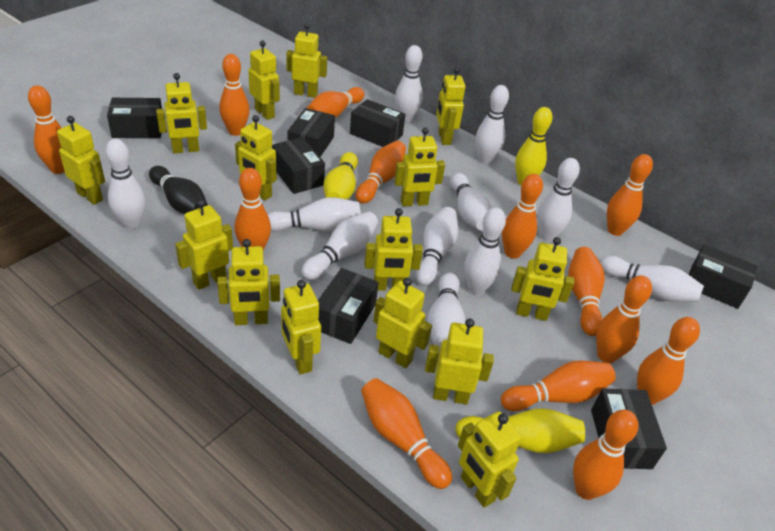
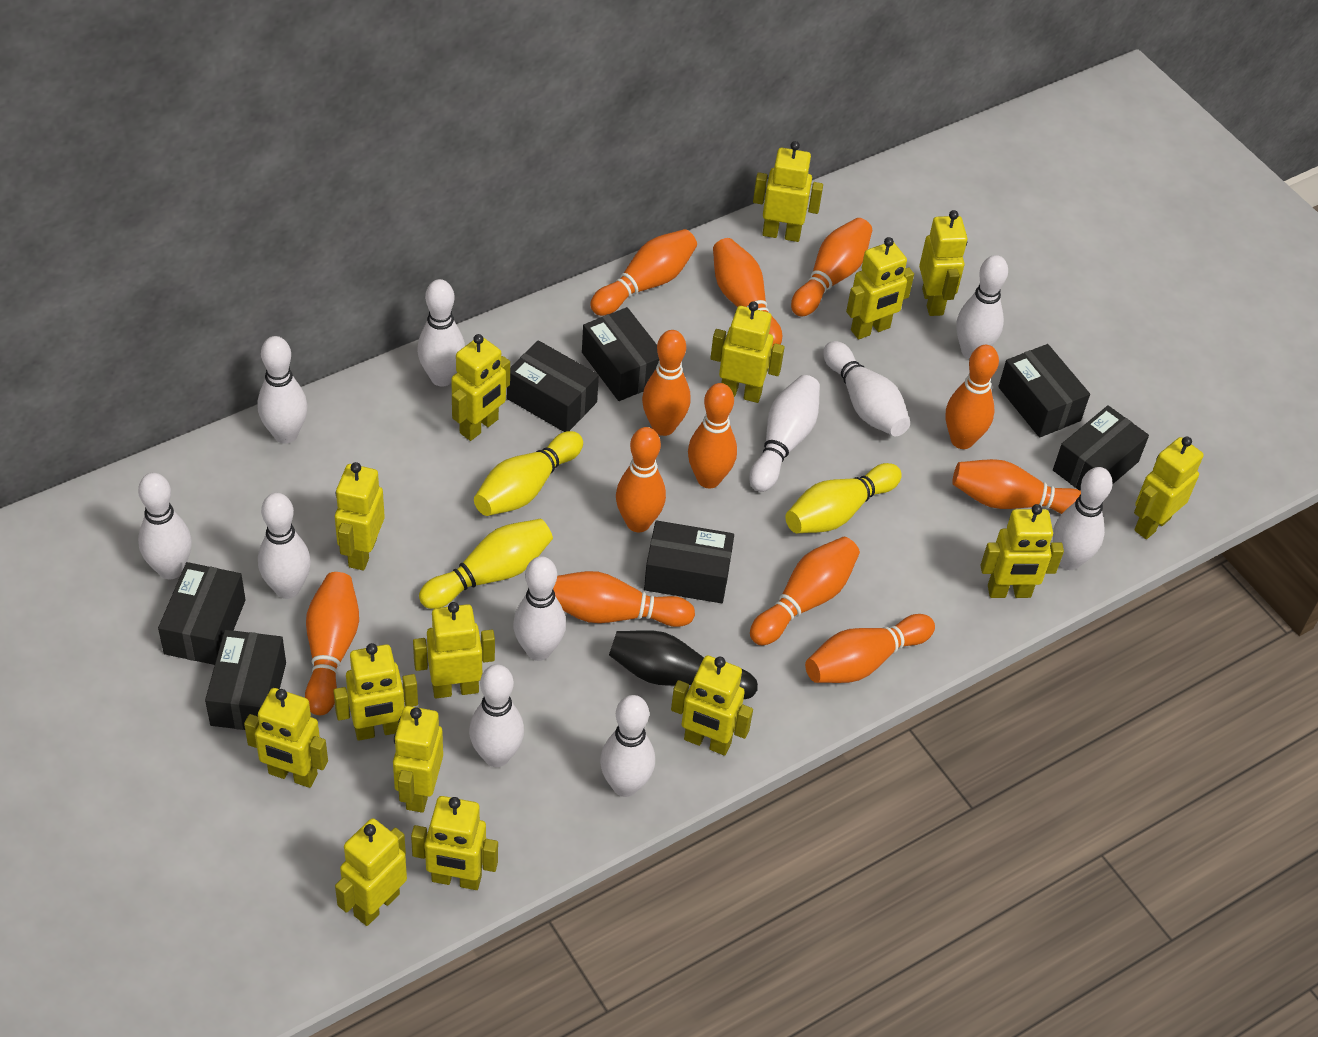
orange bowling pin: 13 -> 12

